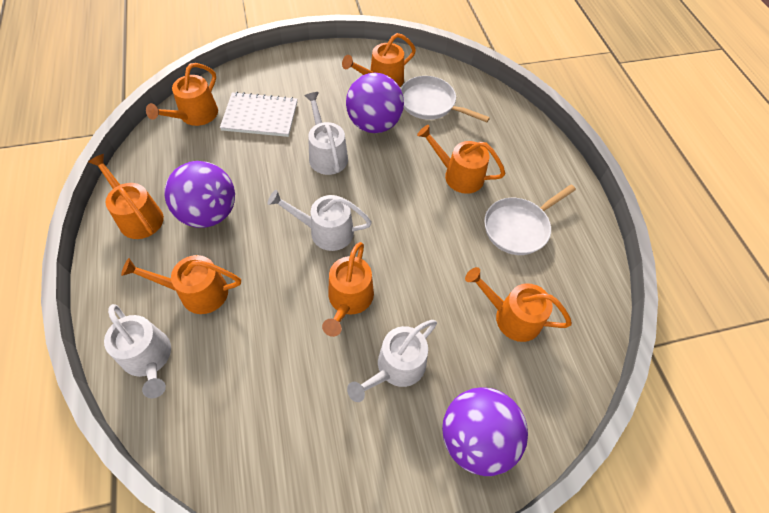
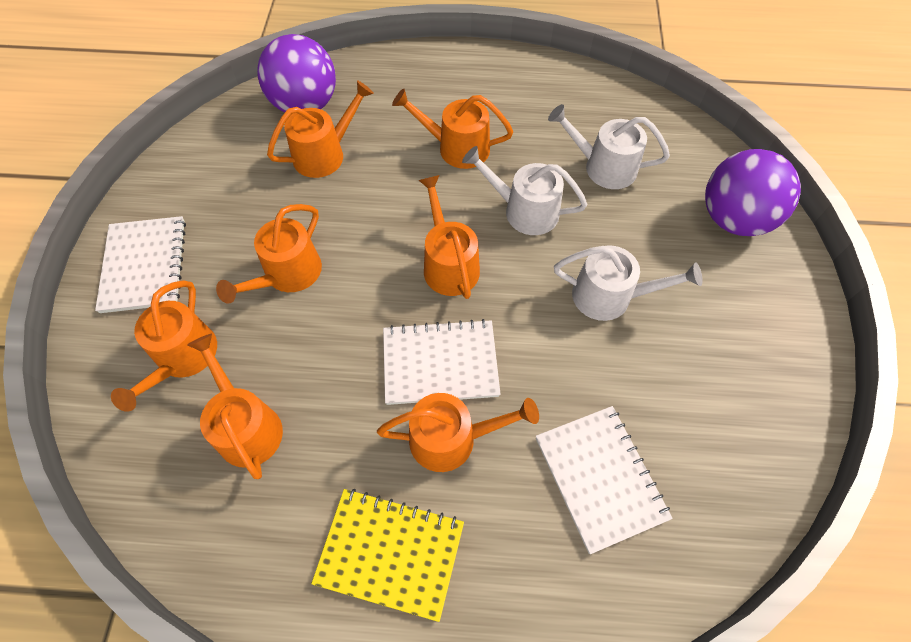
purple ball: 3 -> 2
white notebook: 1 -> 3
white pan: 2 -> 0
white watering can: 4 -> 3
yellow notebook: 0 -> 1

